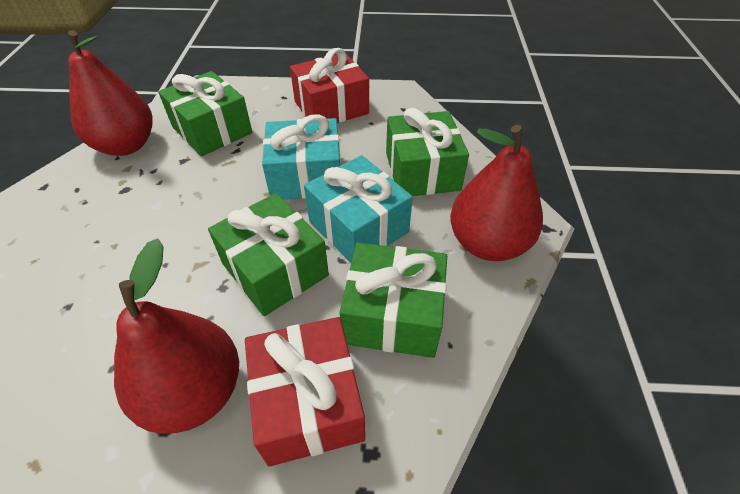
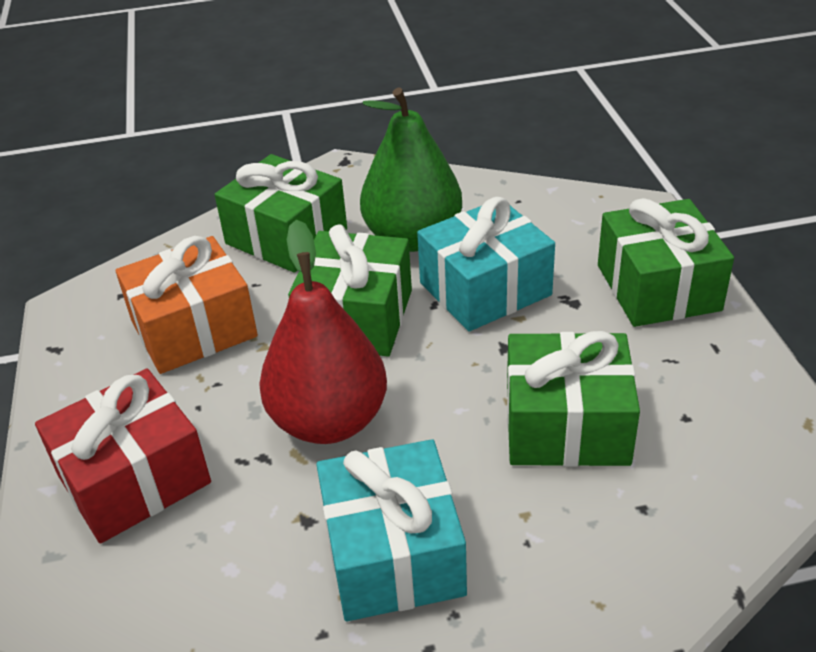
green pear: 0 -> 1
orange gift: 0 -> 1
red gift: 2 -> 1
red pear: 3 -> 1

